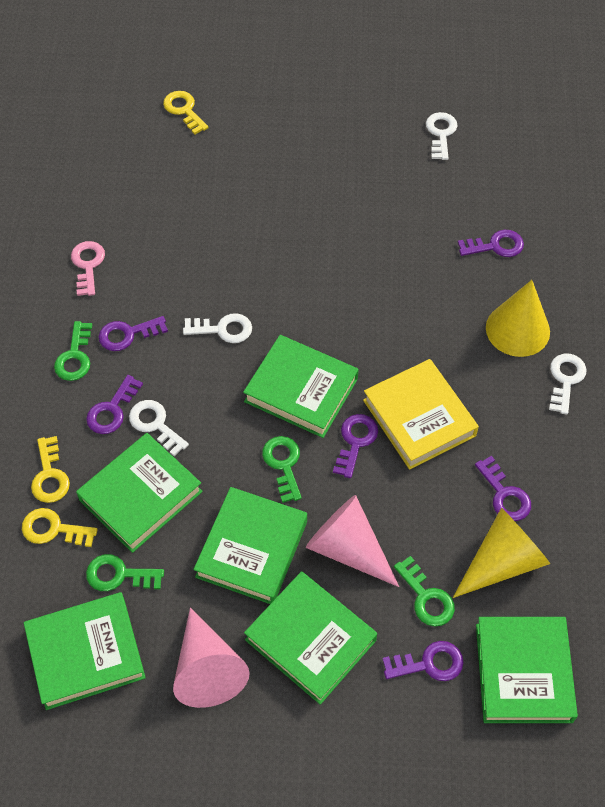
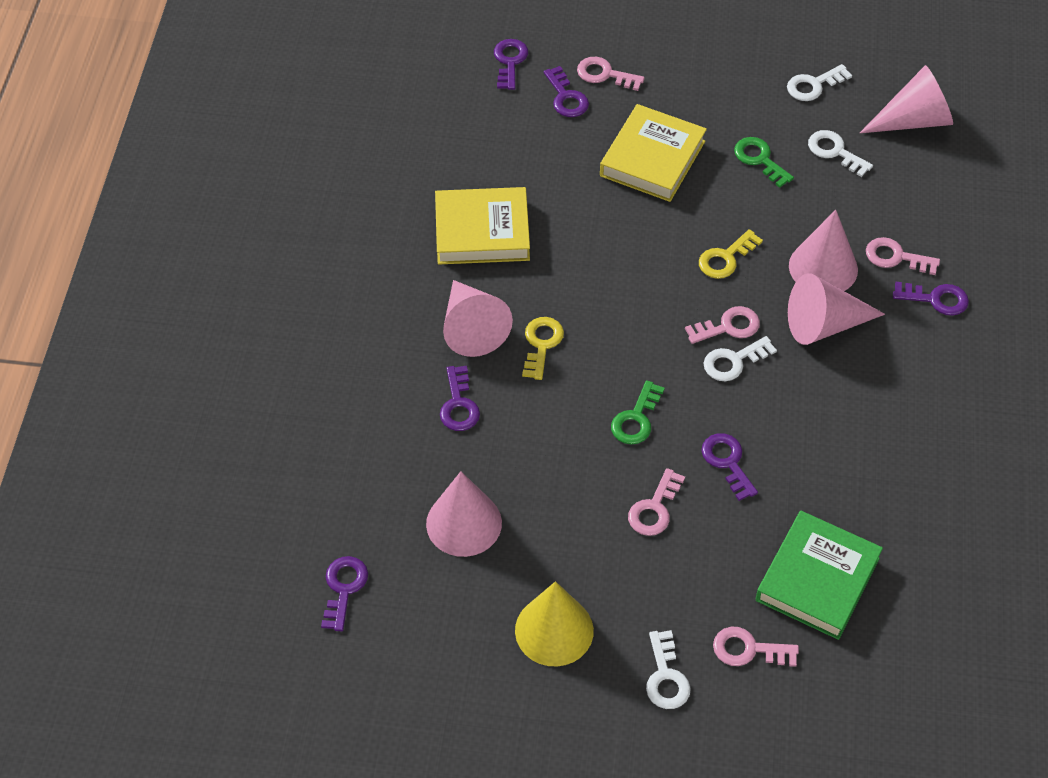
green book: 6 -> 1
green key: 4 -> 2
pink cone: 2 -> 5
pink key: 1 -> 5
yellow book: 1 -> 2
yellow cone: 2 -> 1
yellow key: 3 -> 2

